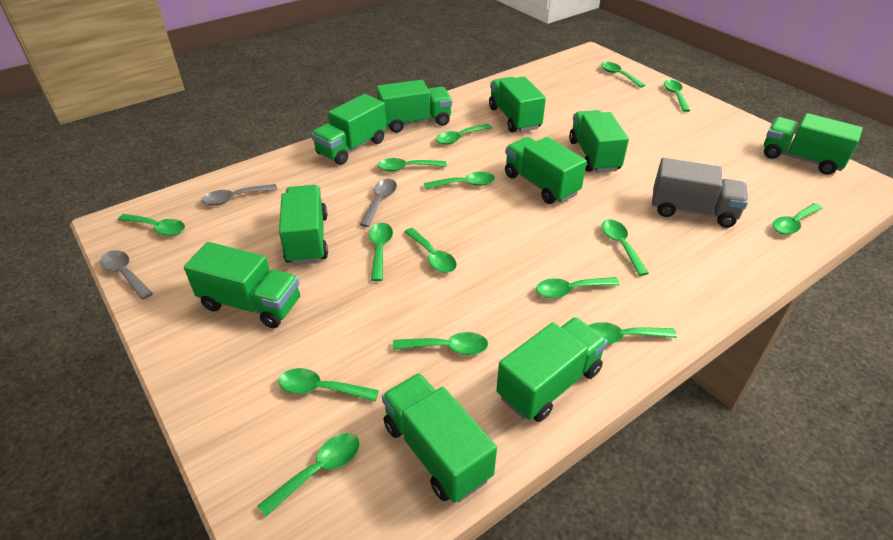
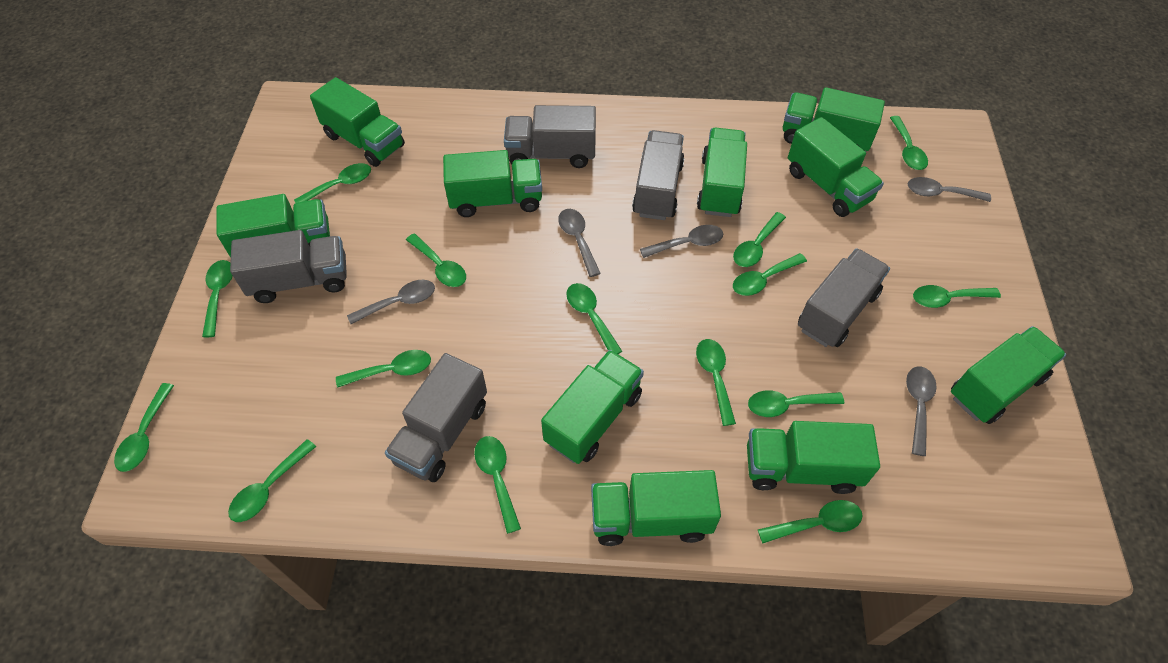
grey spoon: 3 -> 5
grey truck: 1 -> 5

